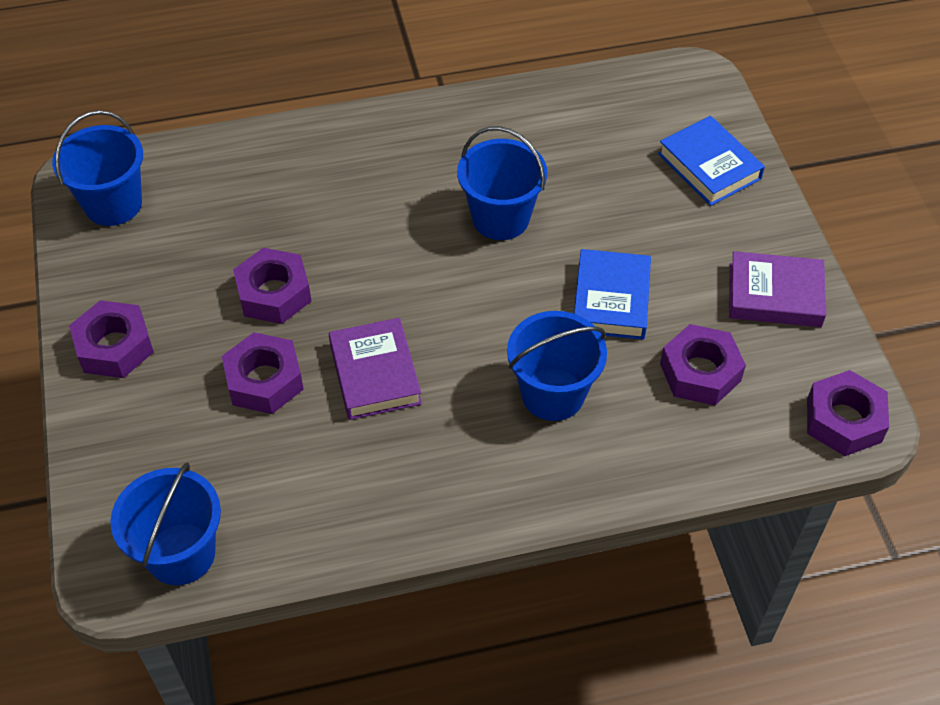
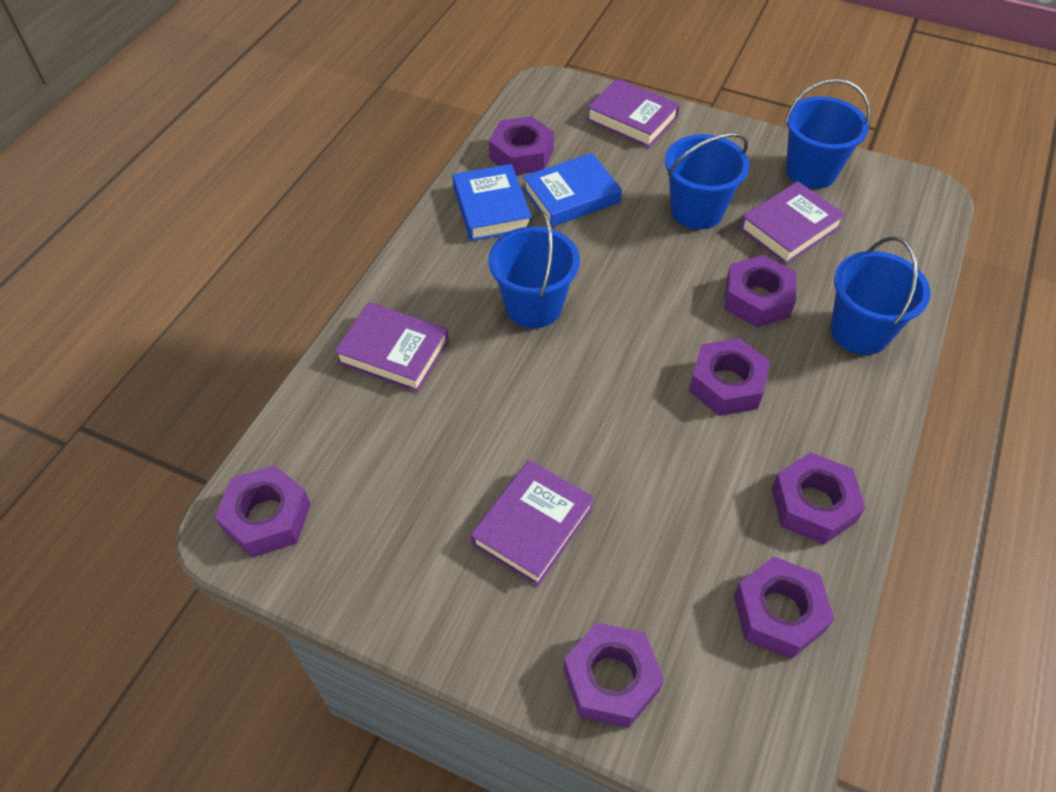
purple book: 2 -> 4
purple nut: 5 -> 7

